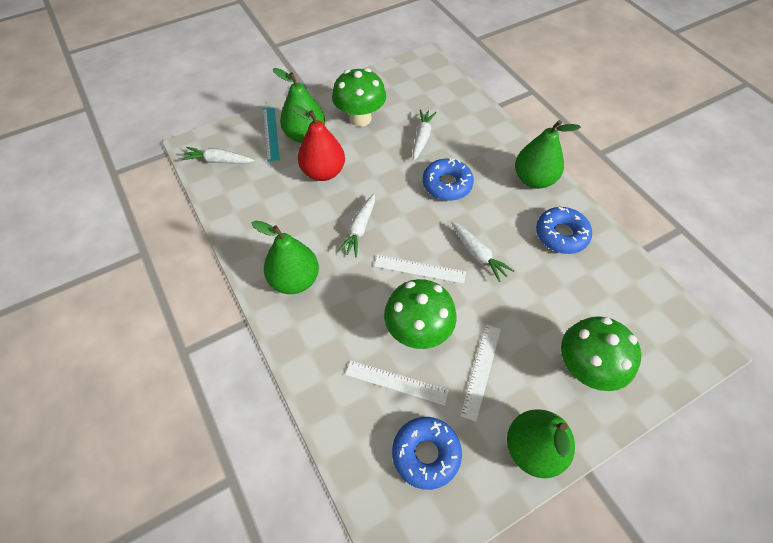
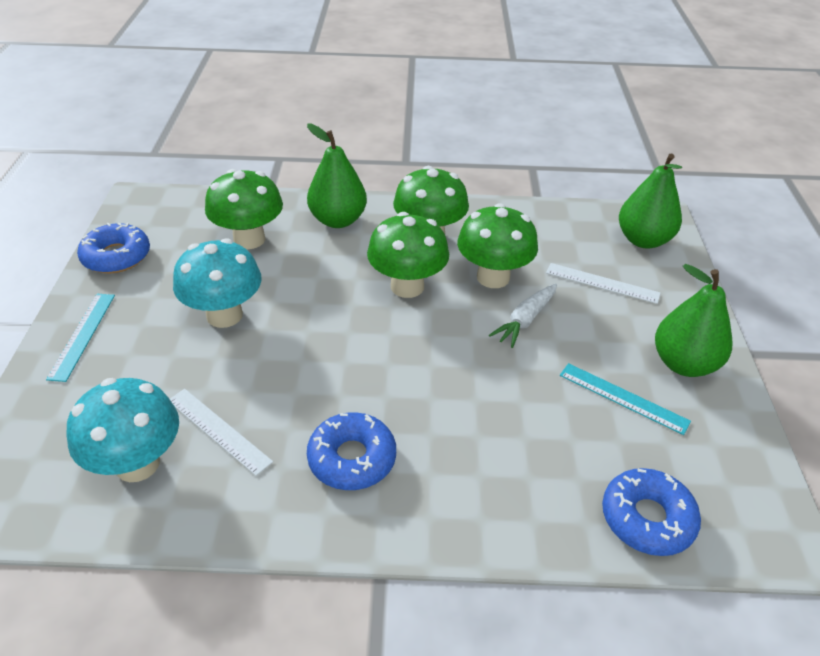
green mushroom: 3 -> 4
green pear: 4 -> 3
red pear: 1 -> 0
turquoise mushroom: 0 -> 2
turquoise ruler: 1 -> 2
white carrot: 4 -> 1
white ruler: 3 -> 2

